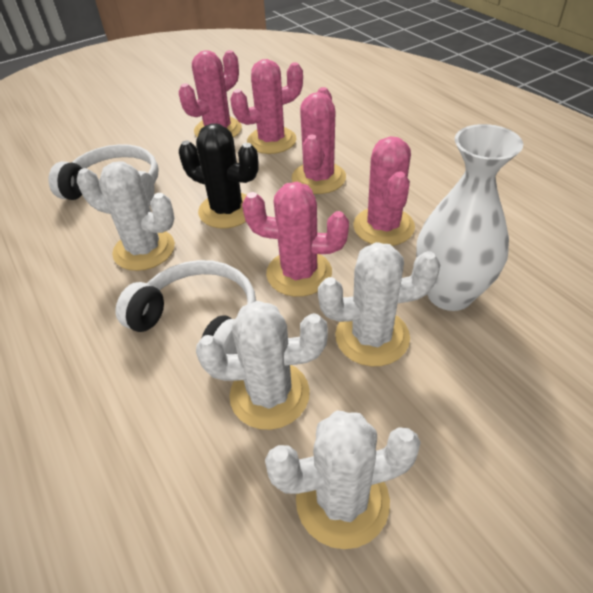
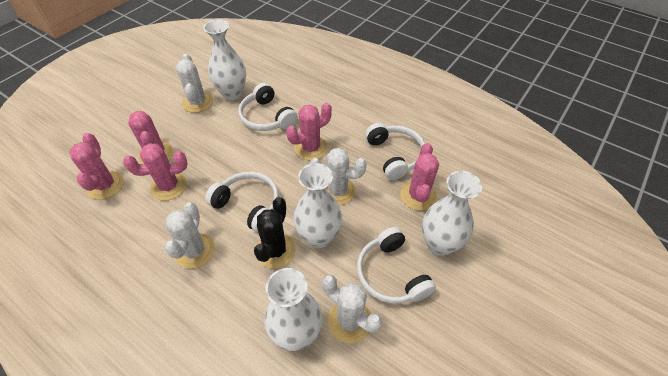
white headphones: 2 -> 4
white vase: 1 -> 4

